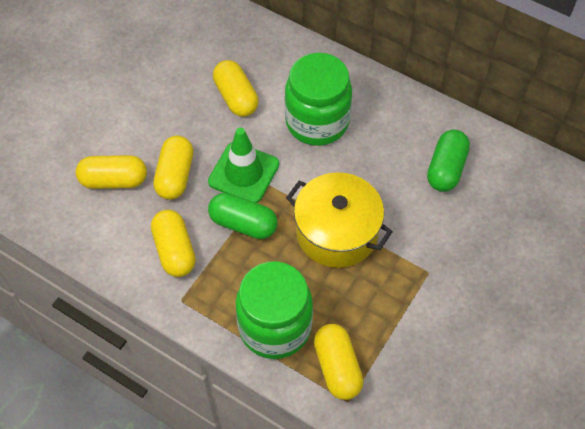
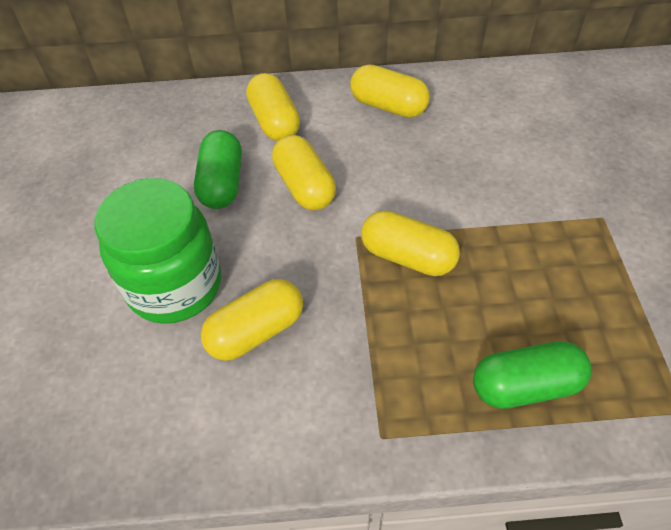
green jar: 2 -> 1
green traffic cone: 1 -> 0
yellow pot: 1 -> 0

